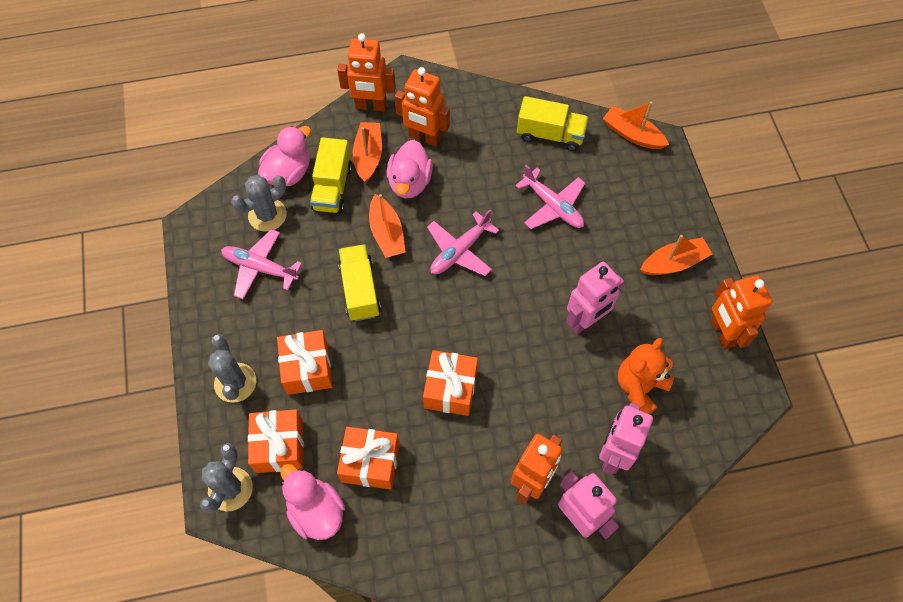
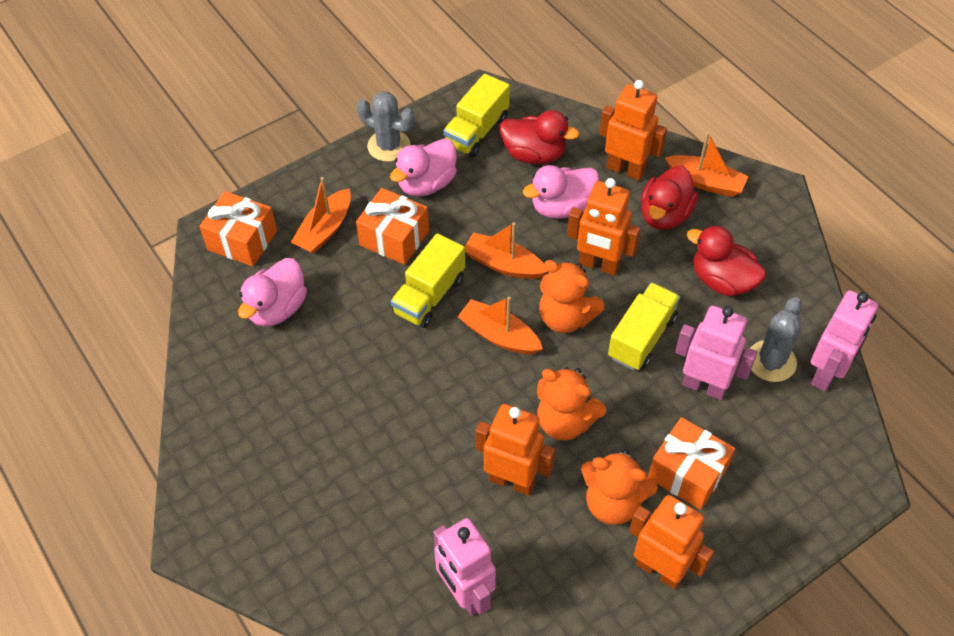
grey cactus: 3 -> 2
orange gift: 4 -> 3
orange teddy bear: 1 -> 3
pink plane: 3 -> 0
red duck: 0 -> 3

